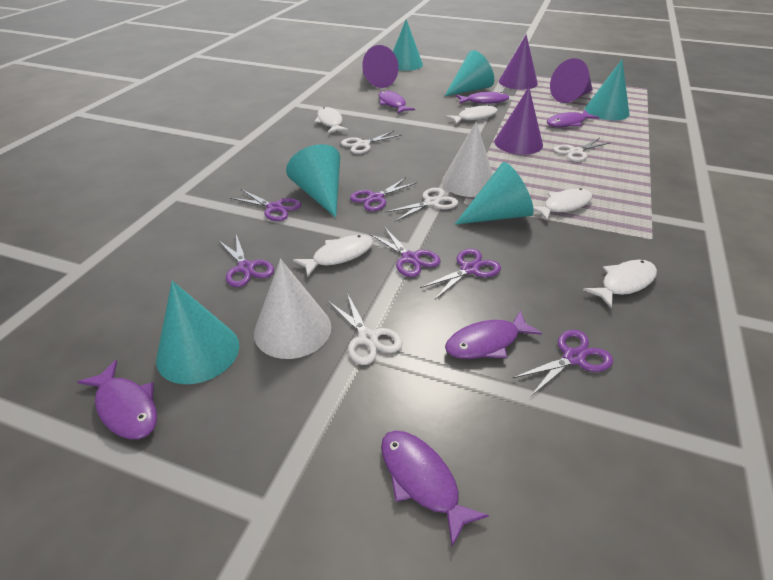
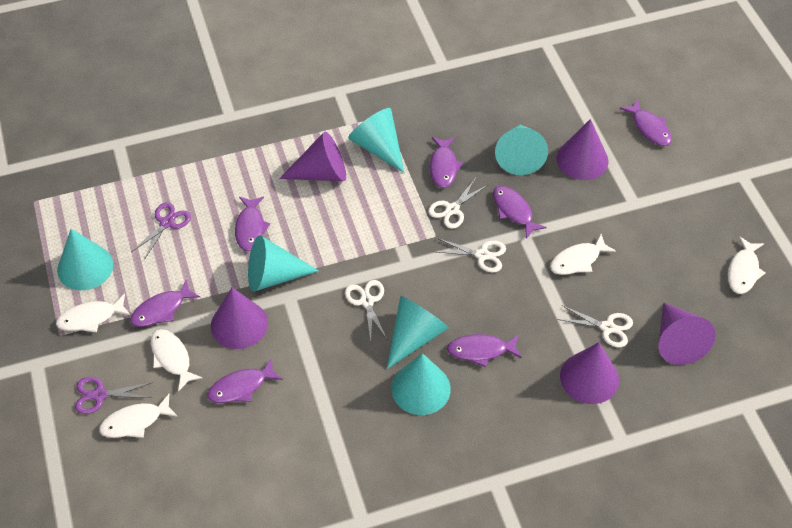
purple cone: 4 -> 5
purple fish: 6 -> 7
purple scissors: 6 -> 2
white cone: 2 -> 0

